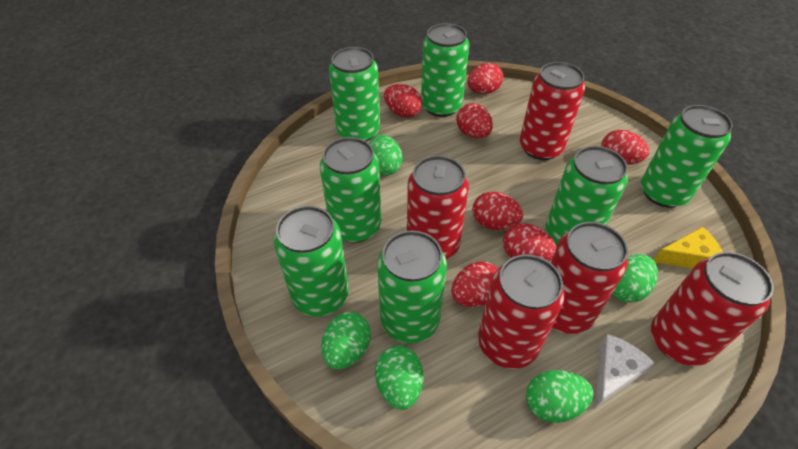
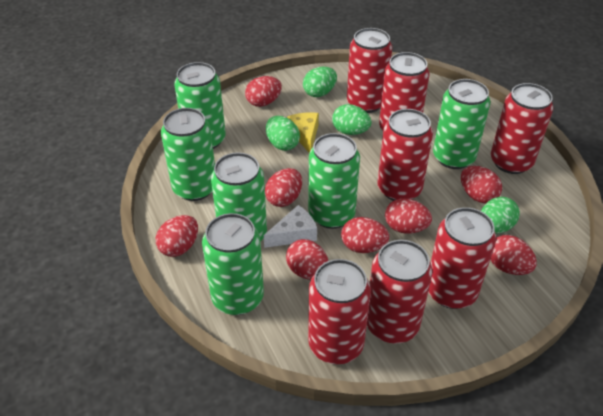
green can: 7 -> 6
green egg: 5 -> 4
red can: 5 -> 7
red egg: 7 -> 8

